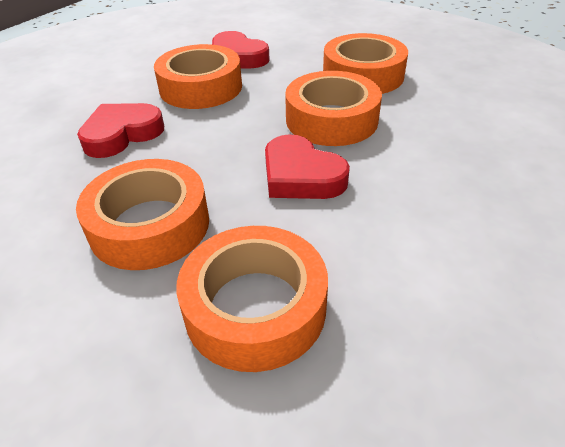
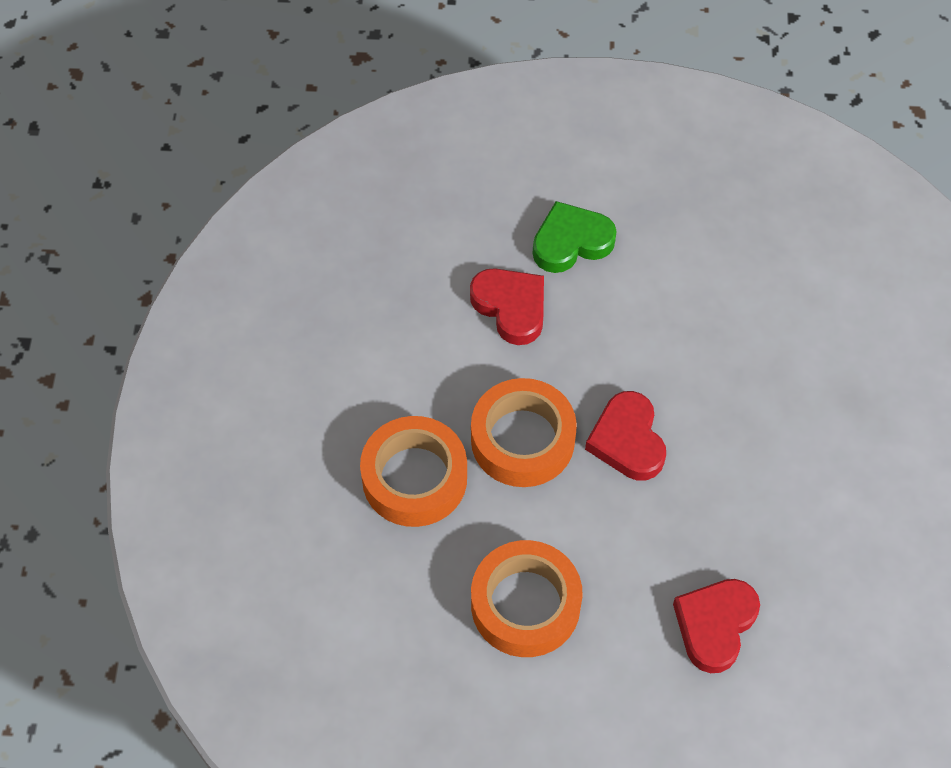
green heart: 0 -> 1
orange tape: 5 -> 3

